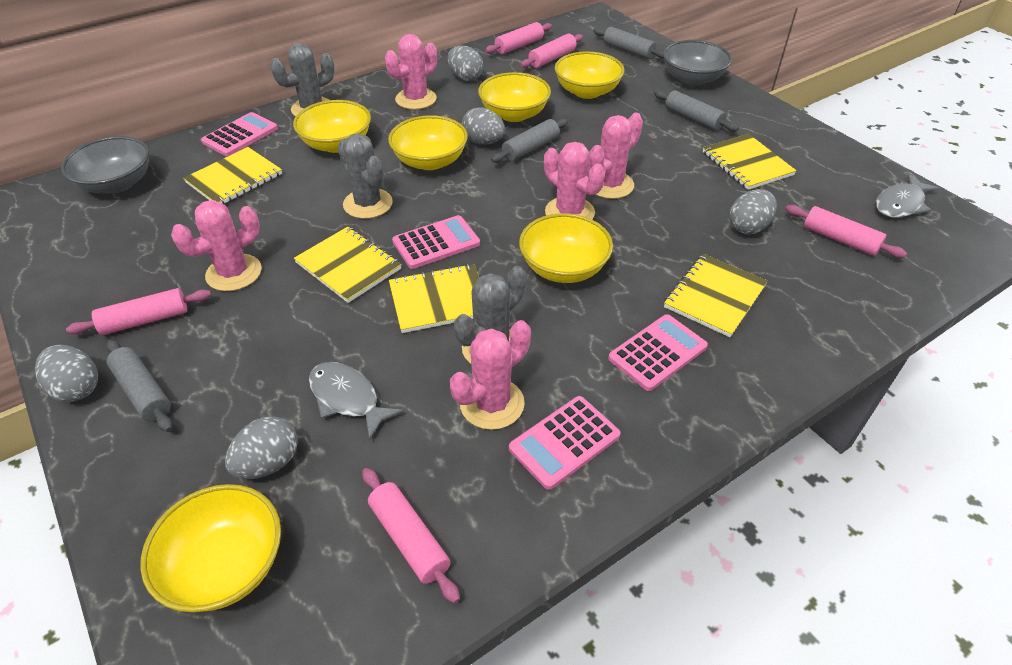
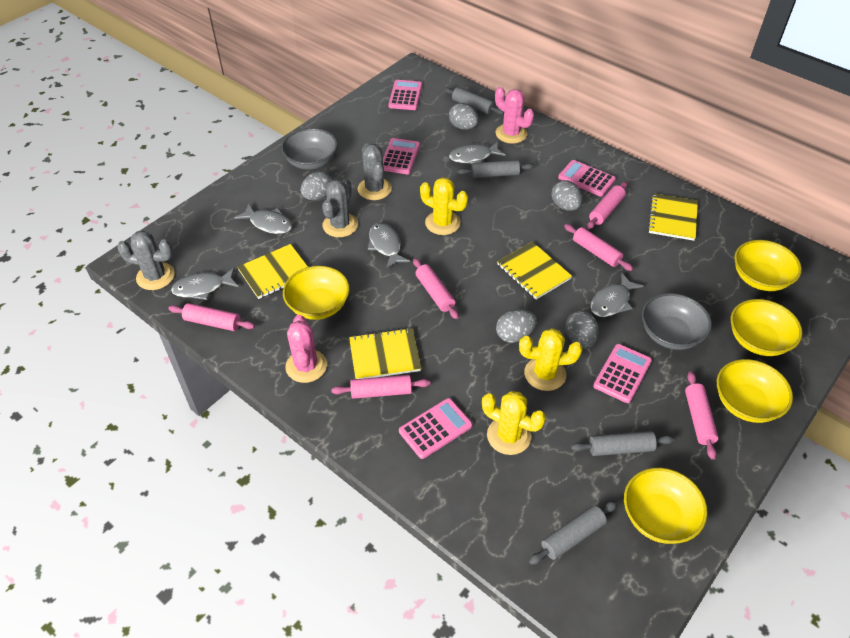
grey fish: 2 -> 5
pink cactus: 5 -> 2
pink calculator: 4 -> 5
pink rolling pin: 5 -> 6
yellow bowl: 6 -> 5
yellow cactus: 0 -> 3
yellow notebook: 5 -> 4

